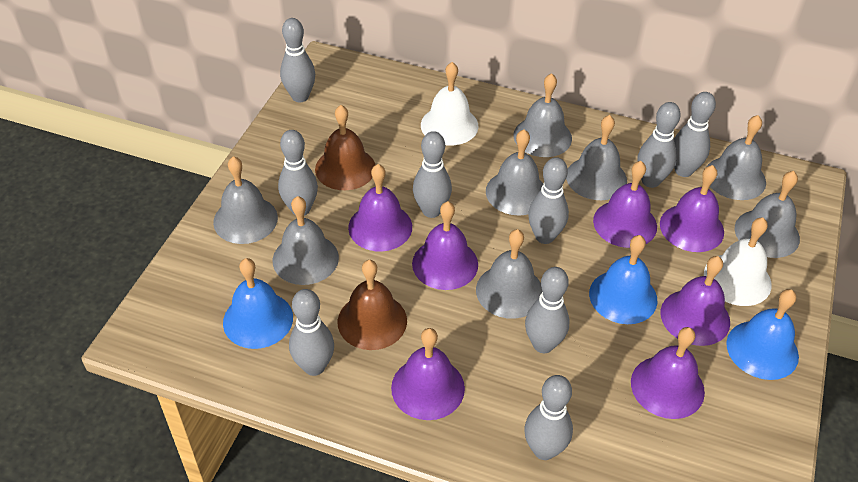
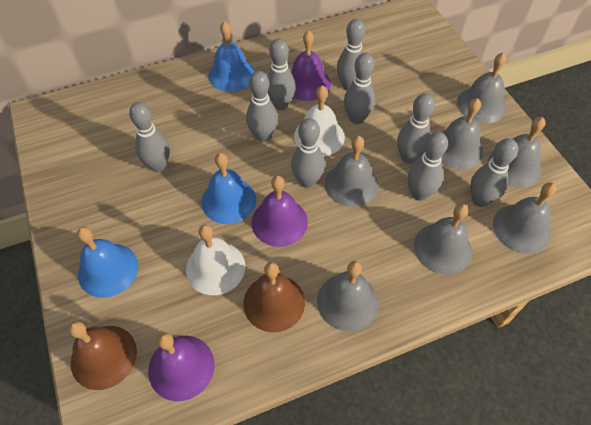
grey bell: 8 -> 7
purple bell: 7 -> 3

